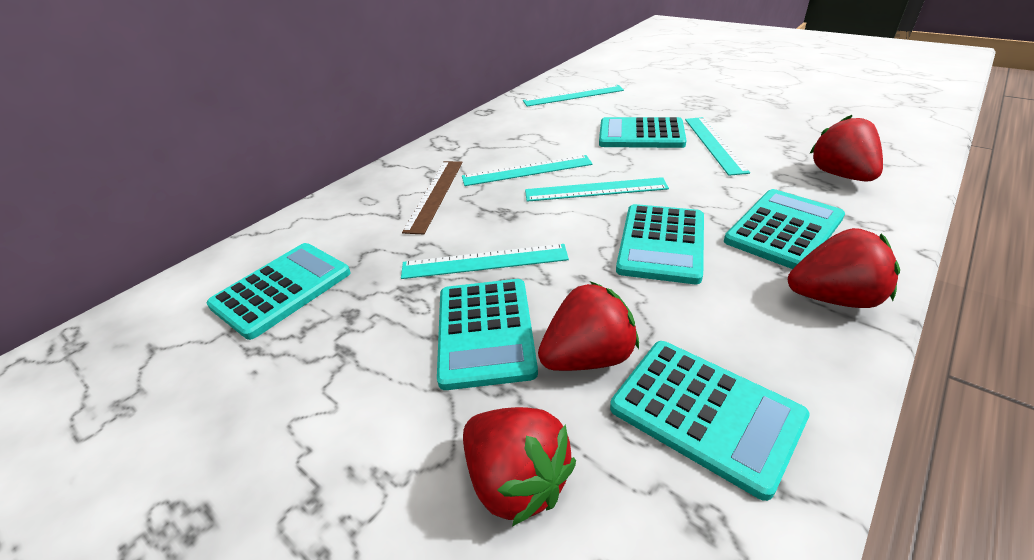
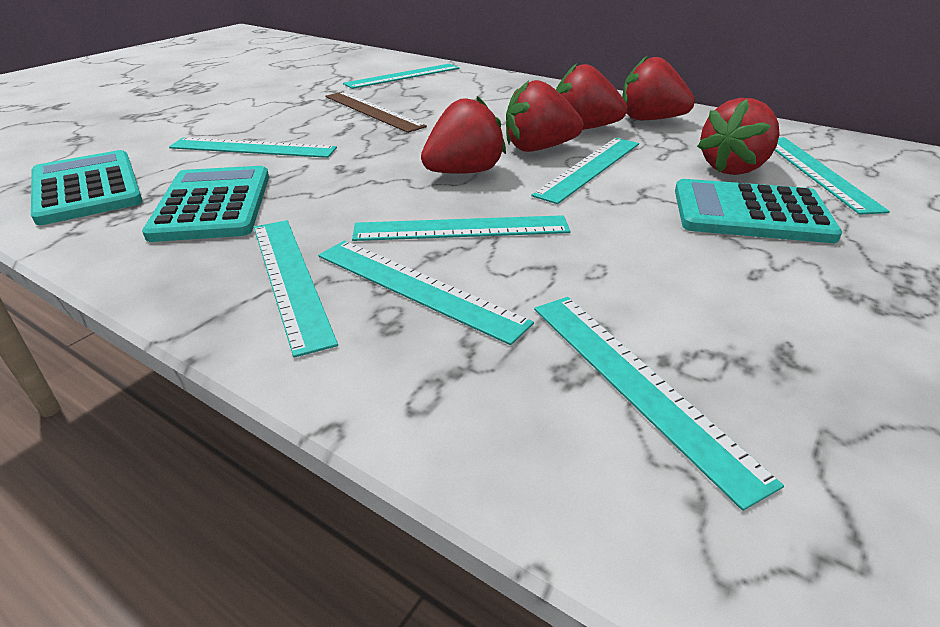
red strawberry: 4 -> 5
turquoise calculator: 6 -> 3
turquoise ruler: 5 -> 8

